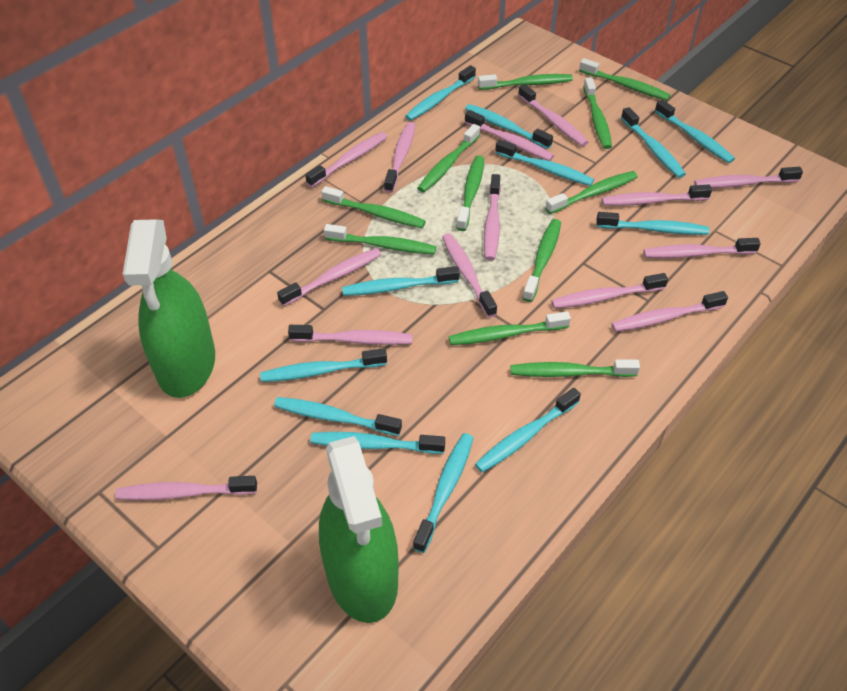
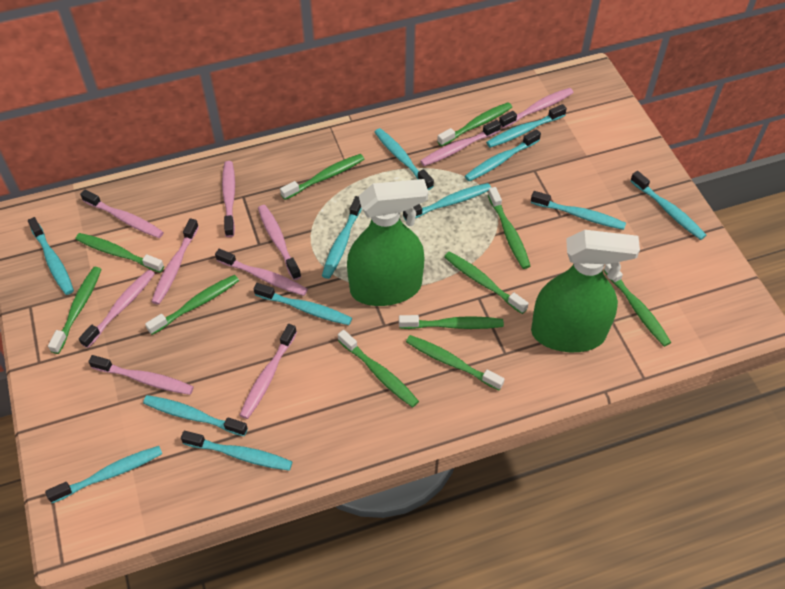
pink toothbrush: 14 -> 10

